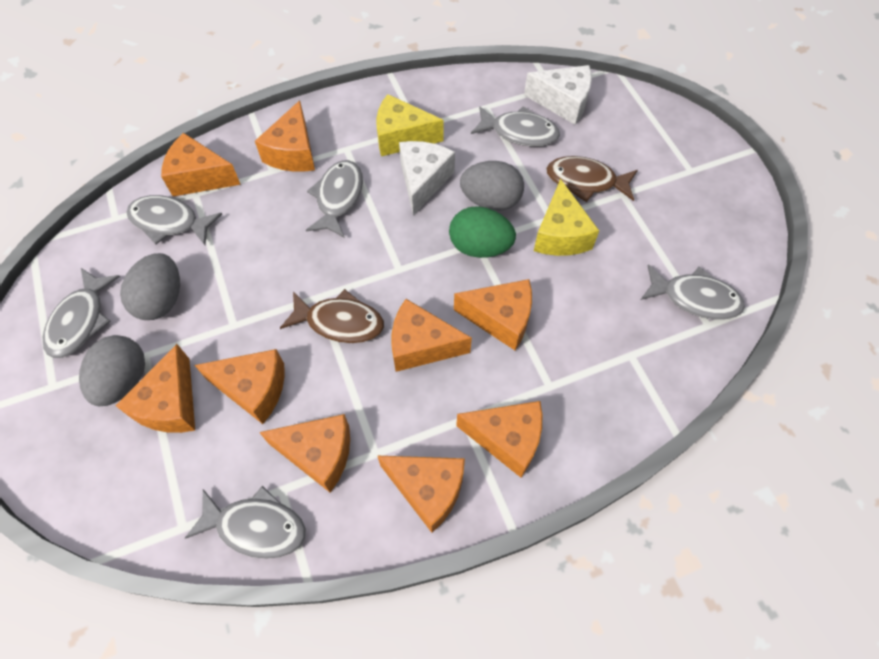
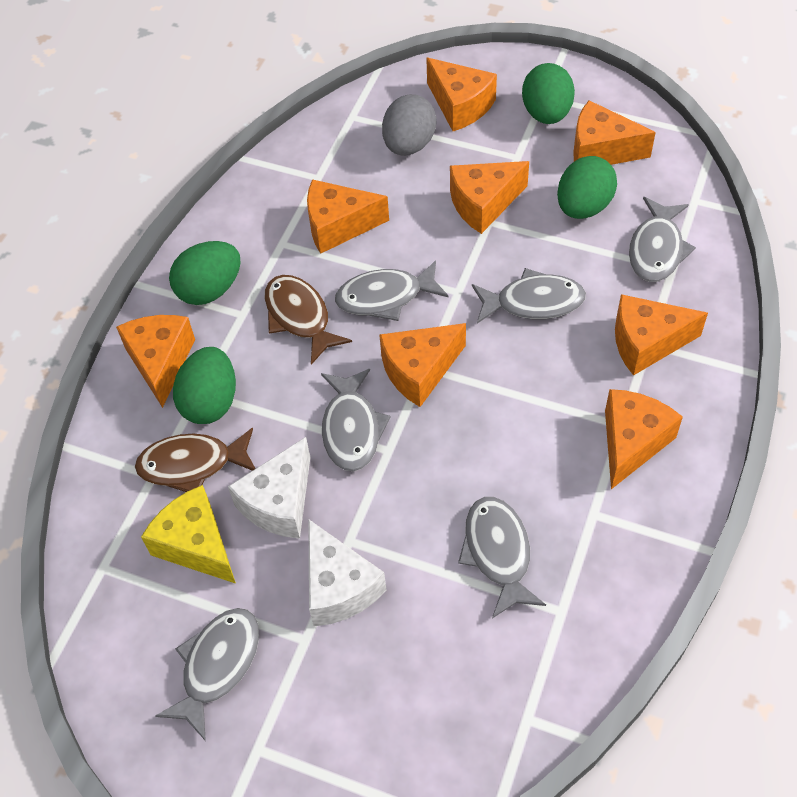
green egg: 1 -> 4
grey egg: 3 -> 1
orange cheese: 9 -> 8
yellow cheese: 2 -> 1

